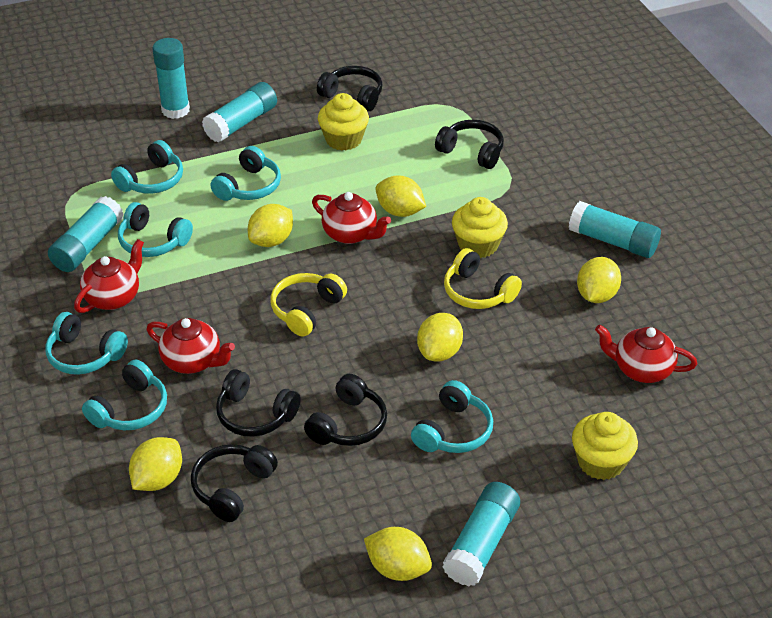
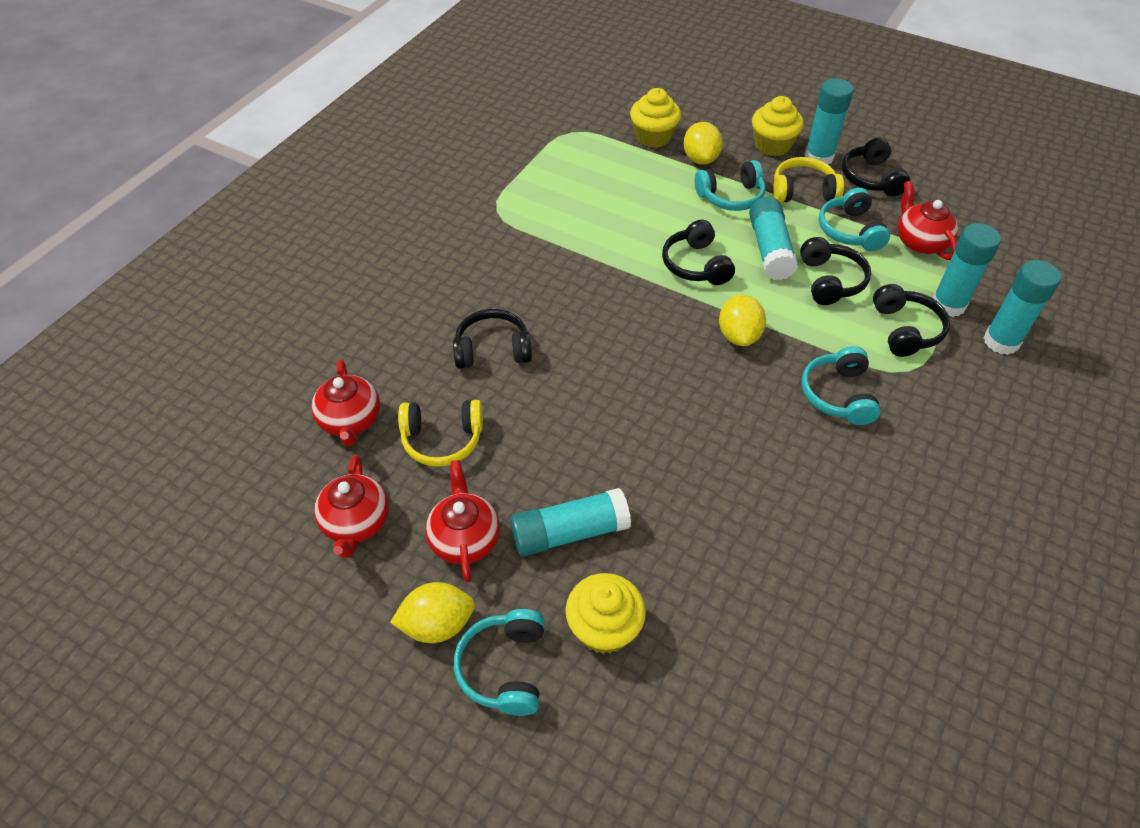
turquoise headphones: 6 -> 4
yellow lemon: 6 -> 3

